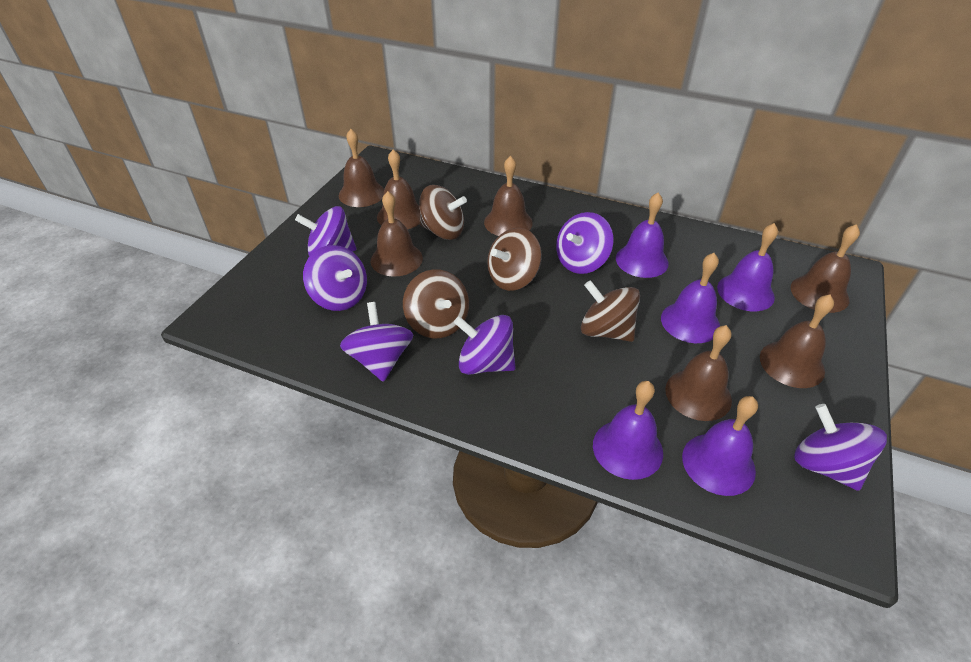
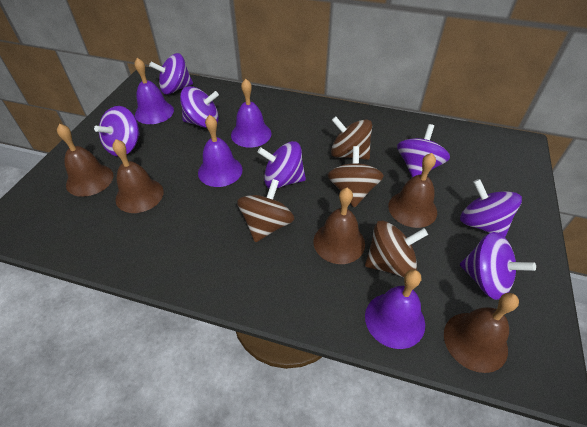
brown bell: 7 -> 5
purple bell: 5 -> 4
purple spinning top: 6 -> 7

